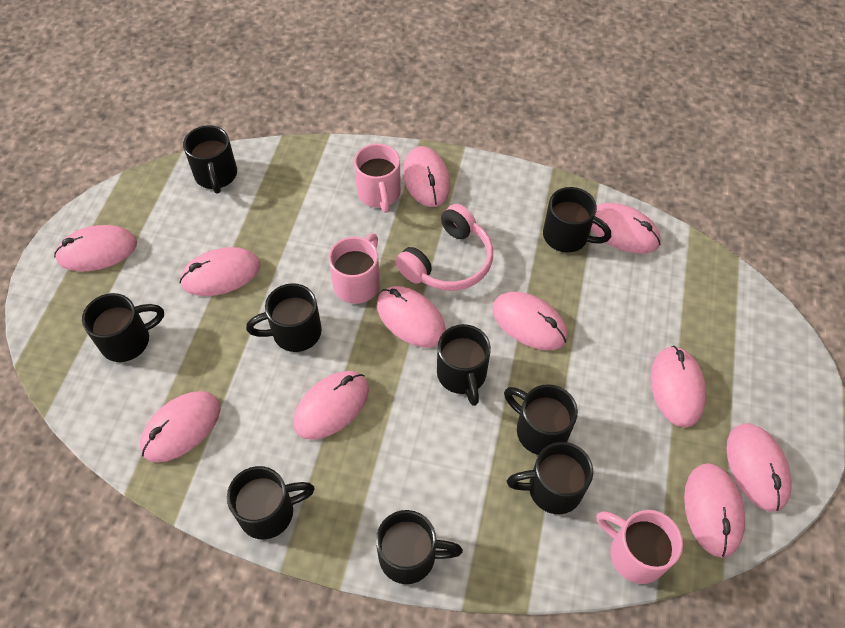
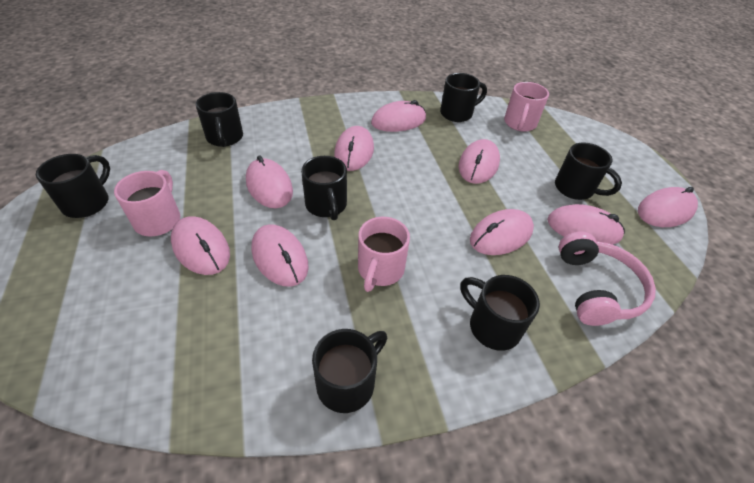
black mug: 9 -> 7
pink mouse: 11 -> 9

